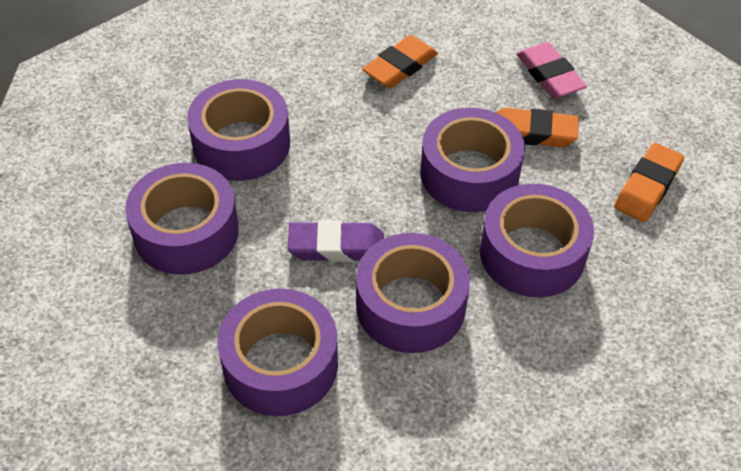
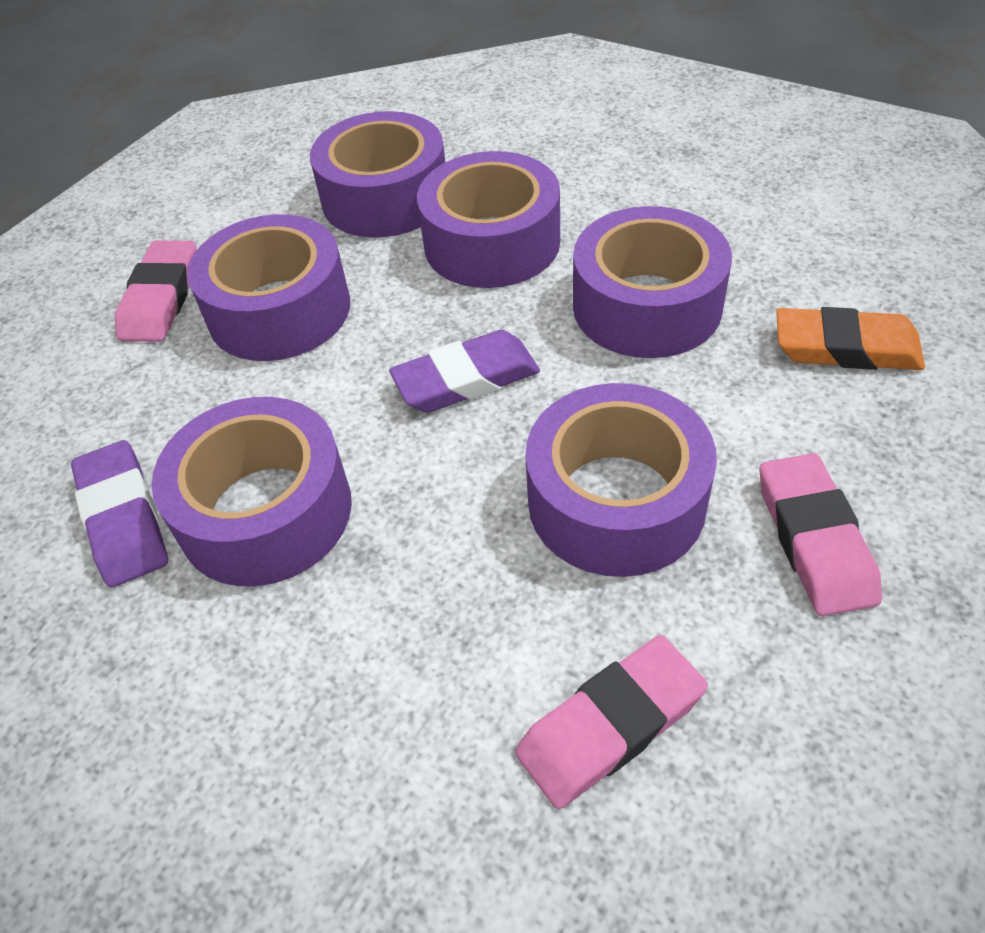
orange eraser: 3 -> 1
pink eraser: 1 -> 3
purple eraser: 1 -> 2

